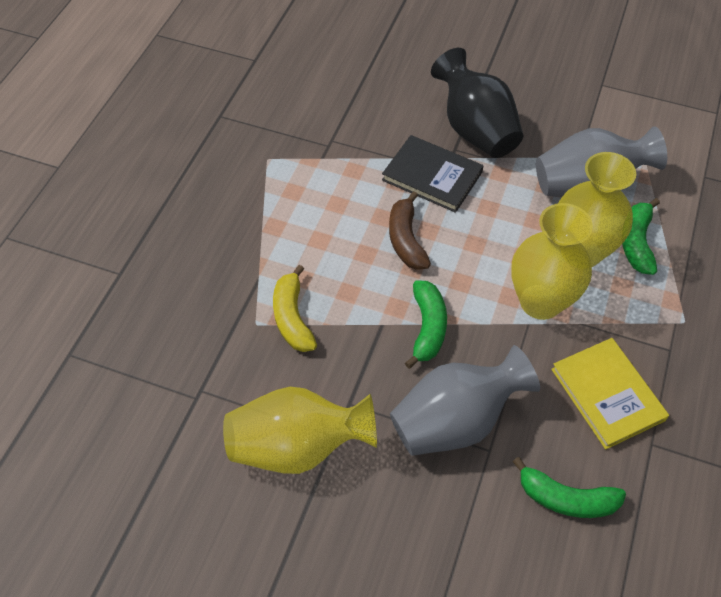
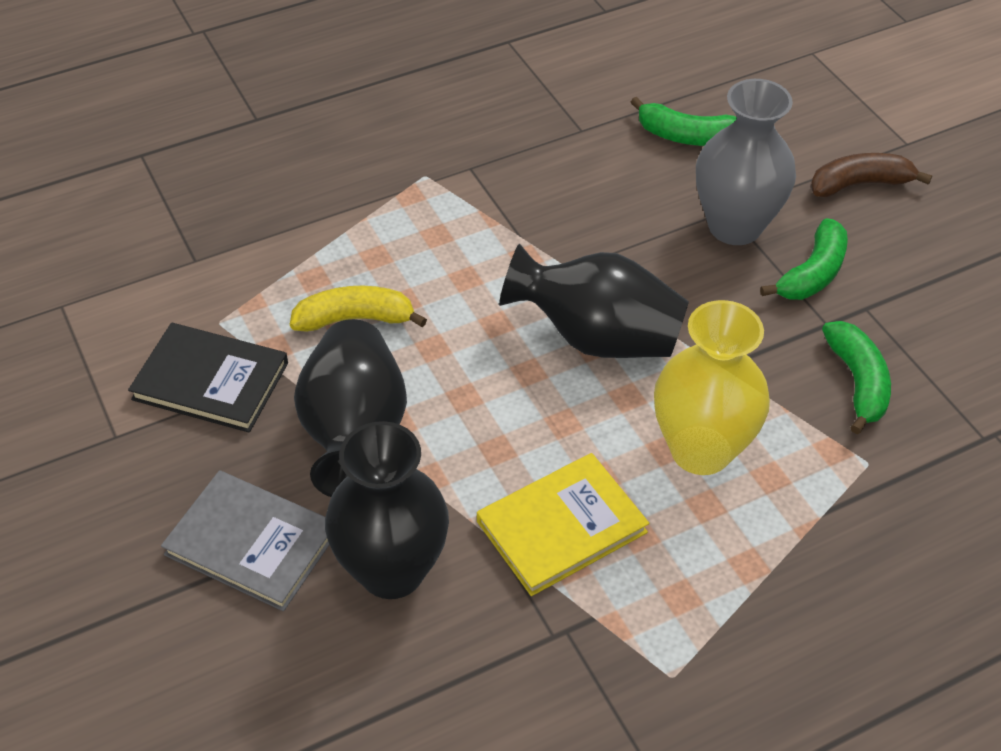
black vase: 1 -> 3
grey book: 0 -> 1
grey vase: 2 -> 1
yellow vase: 3 -> 1

